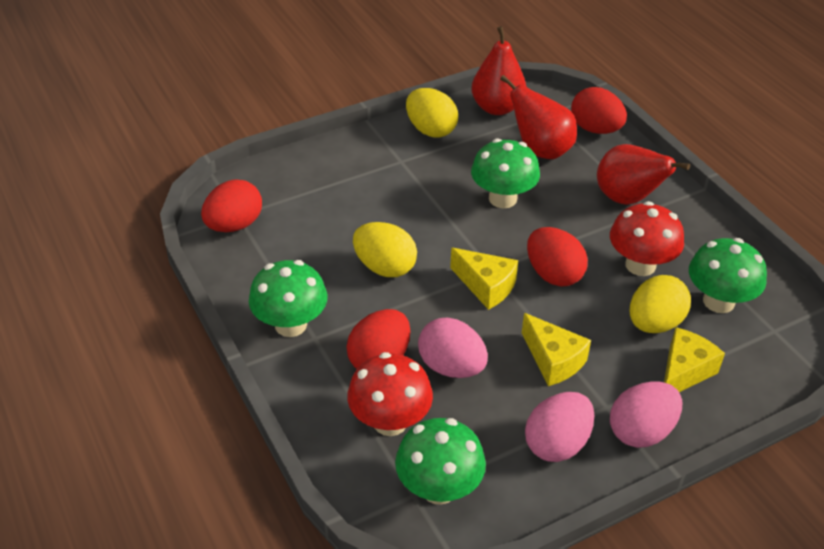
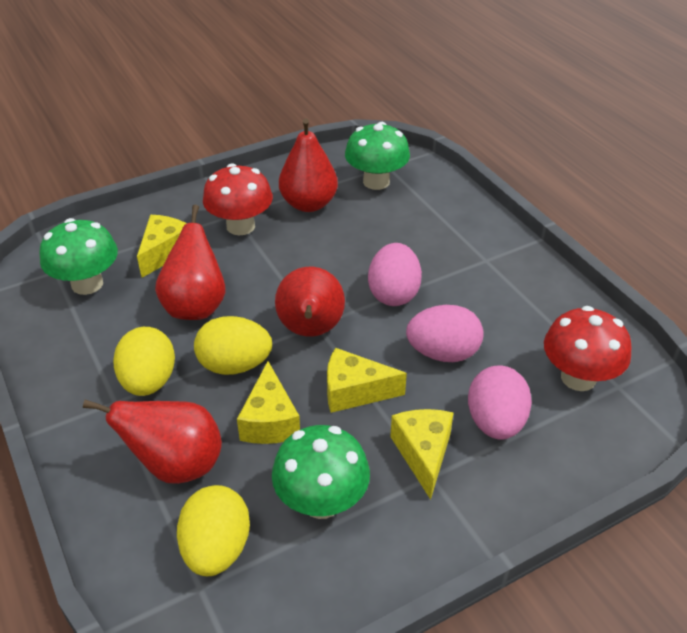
green mushroom: 4 -> 3
red egg: 4 -> 0
red pear: 3 -> 4
yellow cheese: 3 -> 4

